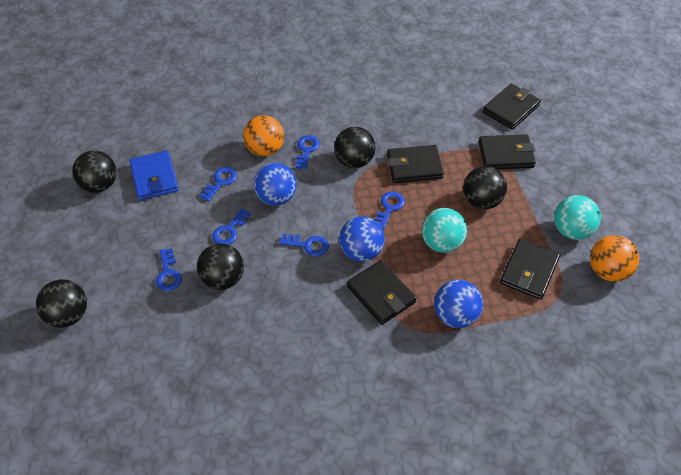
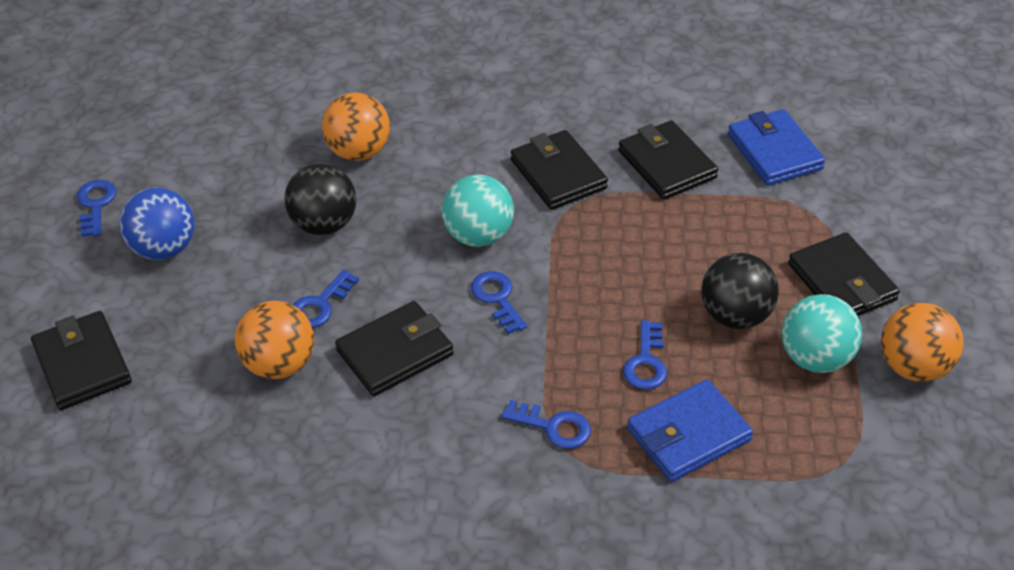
black ball: 5 -> 2
blue ball: 3 -> 1
blue key: 6 -> 5
blue wallet: 1 -> 2
orange ball: 2 -> 3

